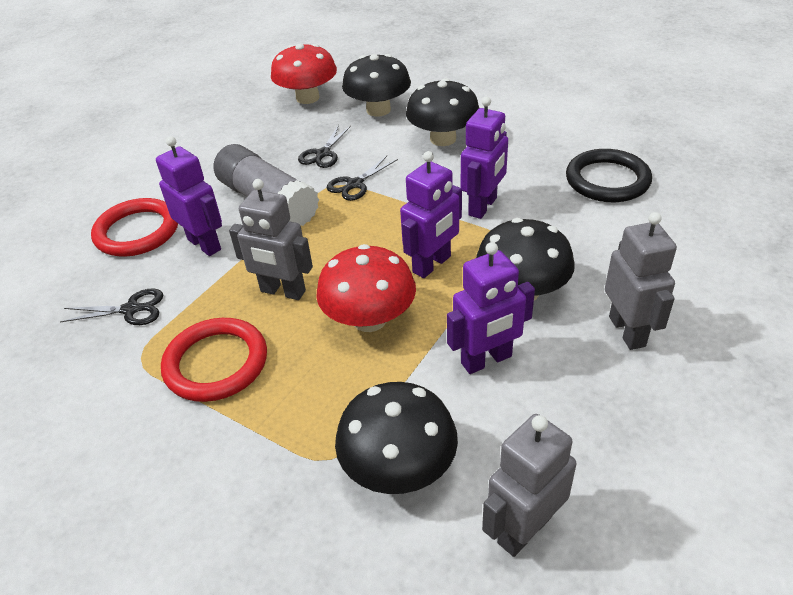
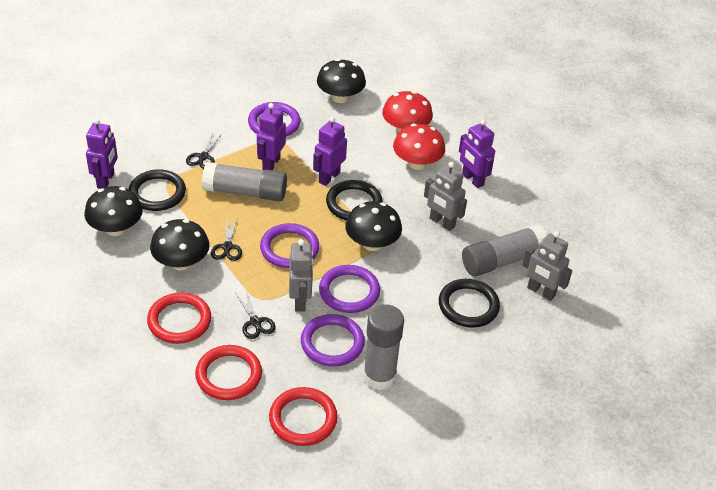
black ring: 1 -> 3
grey glue stick: 1 -> 3
purple ring: 0 -> 4
red ring: 2 -> 3

